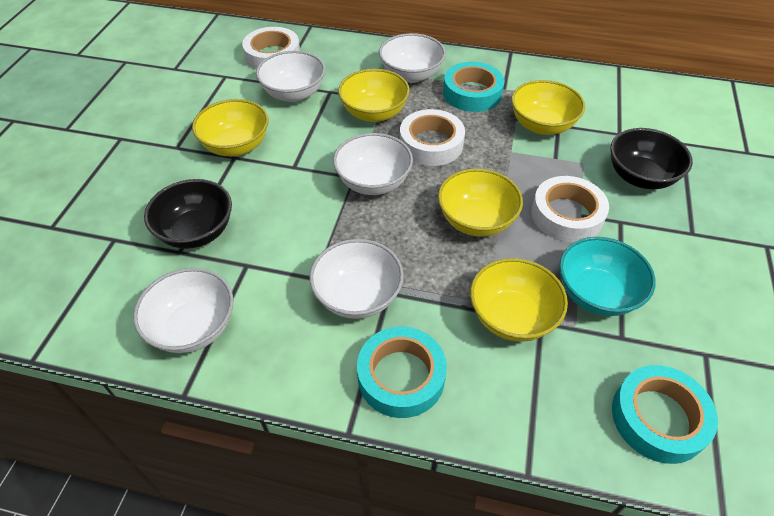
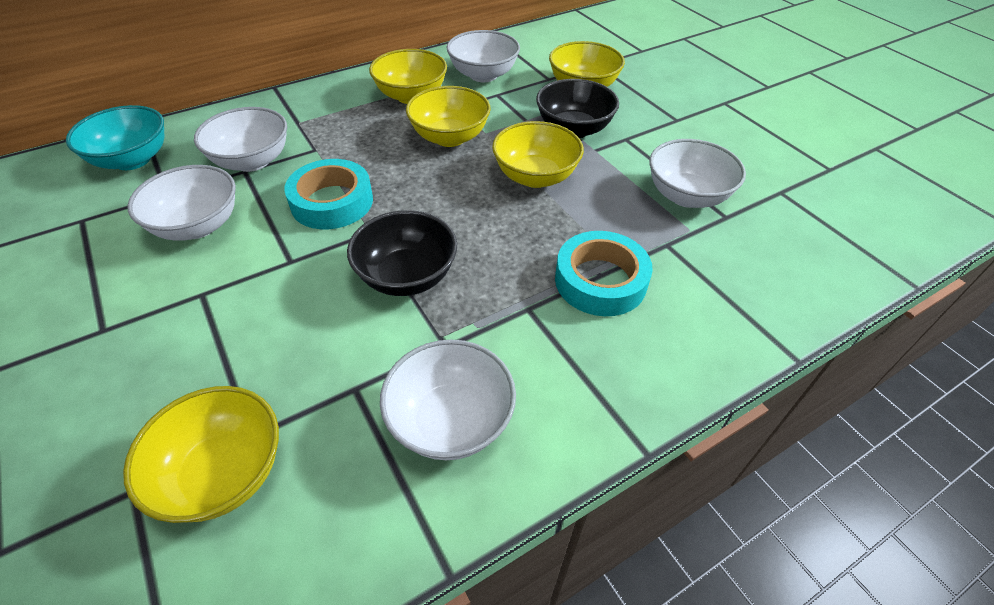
turquoise tape: 3 -> 2
white tape: 3 -> 0

